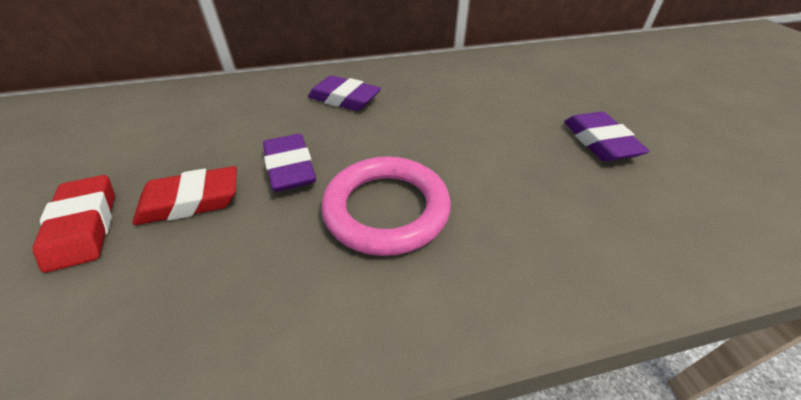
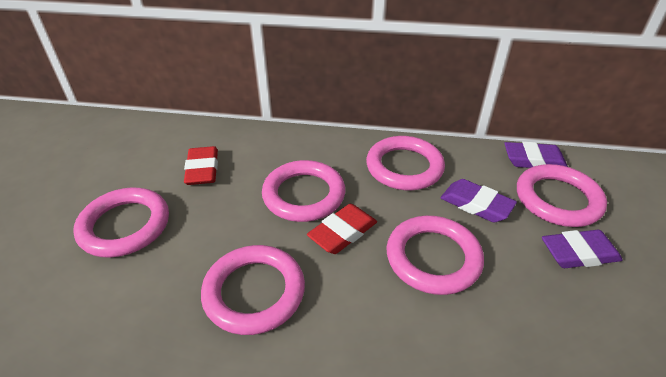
pink ring: 1 -> 6

